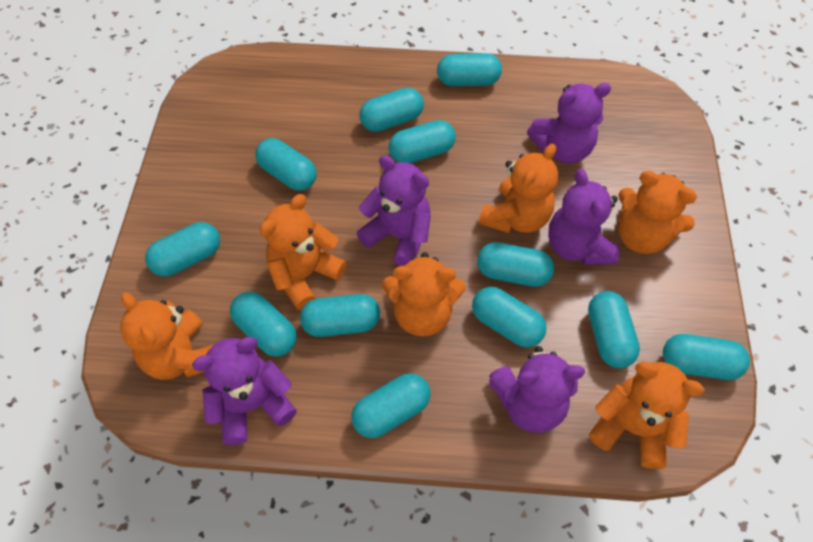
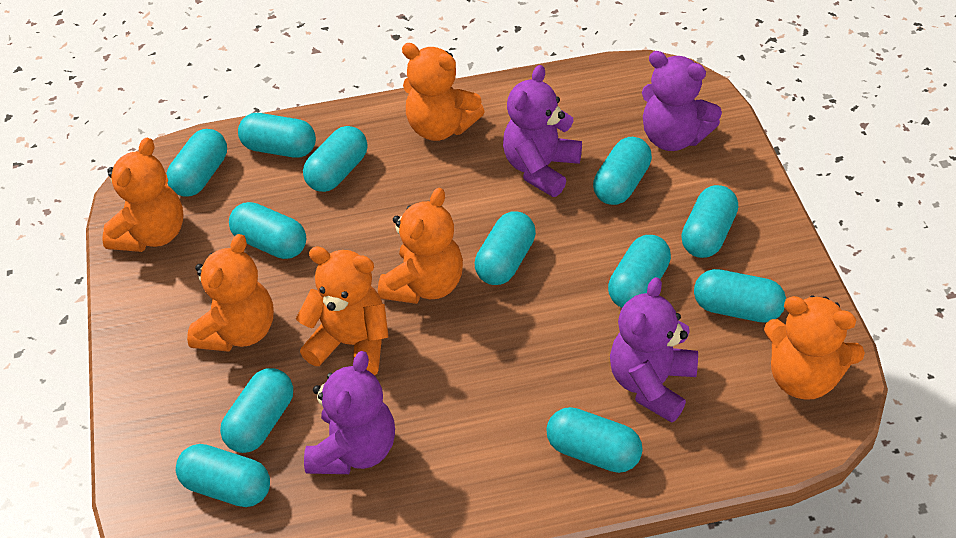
purple teddy bear: 5 -> 4

